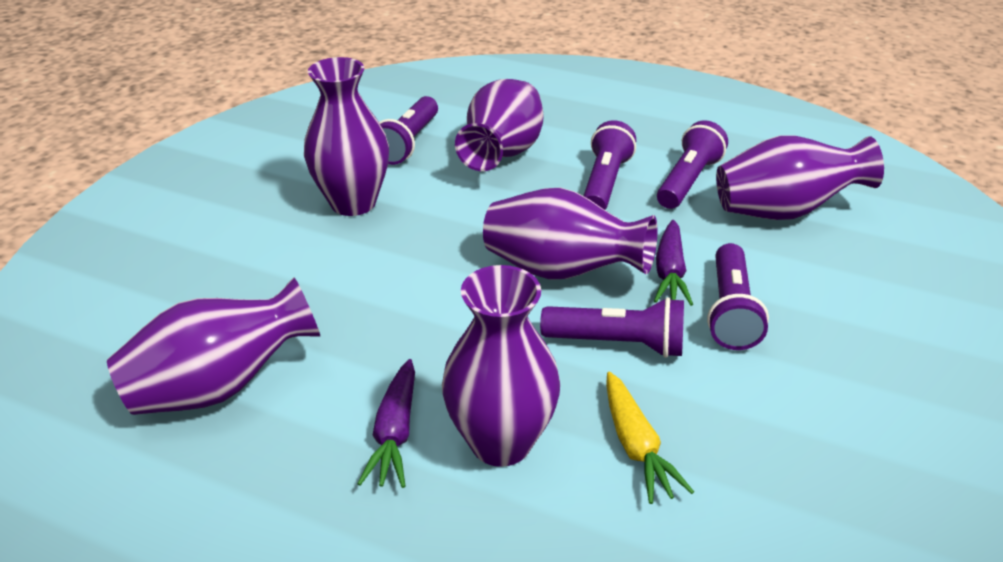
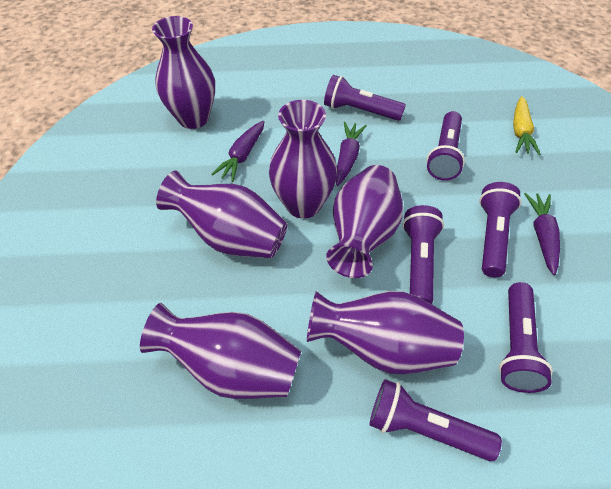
purple carrot: 2 -> 3
purple flashlight: 5 -> 6

